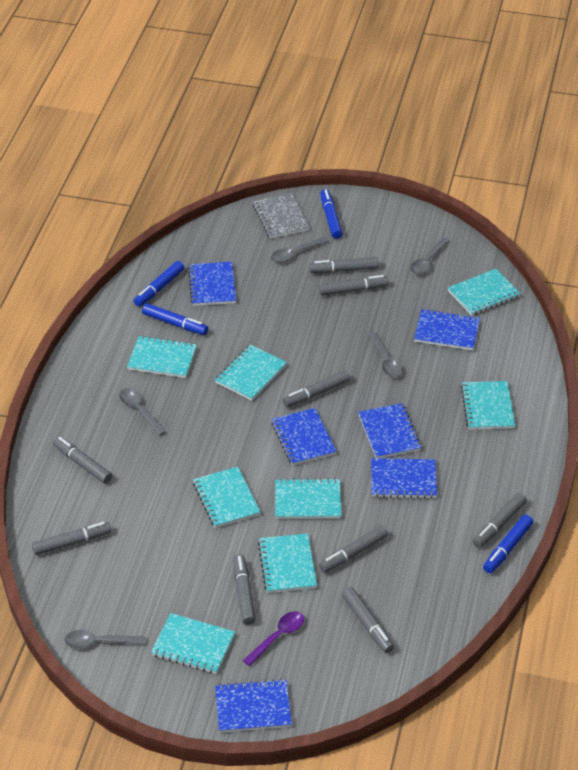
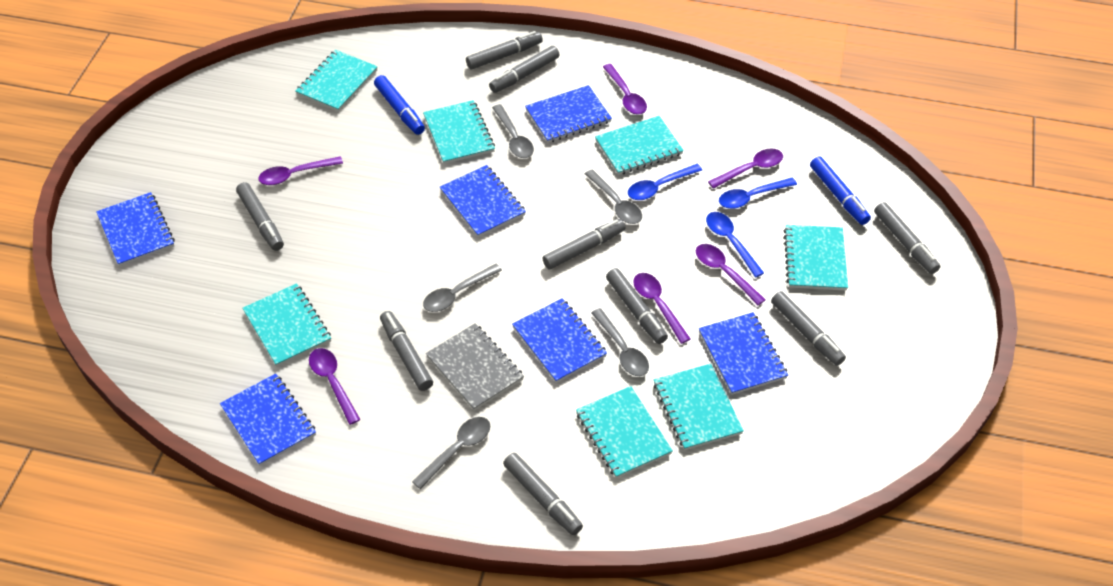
blue marker: 4 -> 2
blue spoon: 0 -> 3
purple spoon: 1 -> 6
turquoise notebook: 8 -> 7

